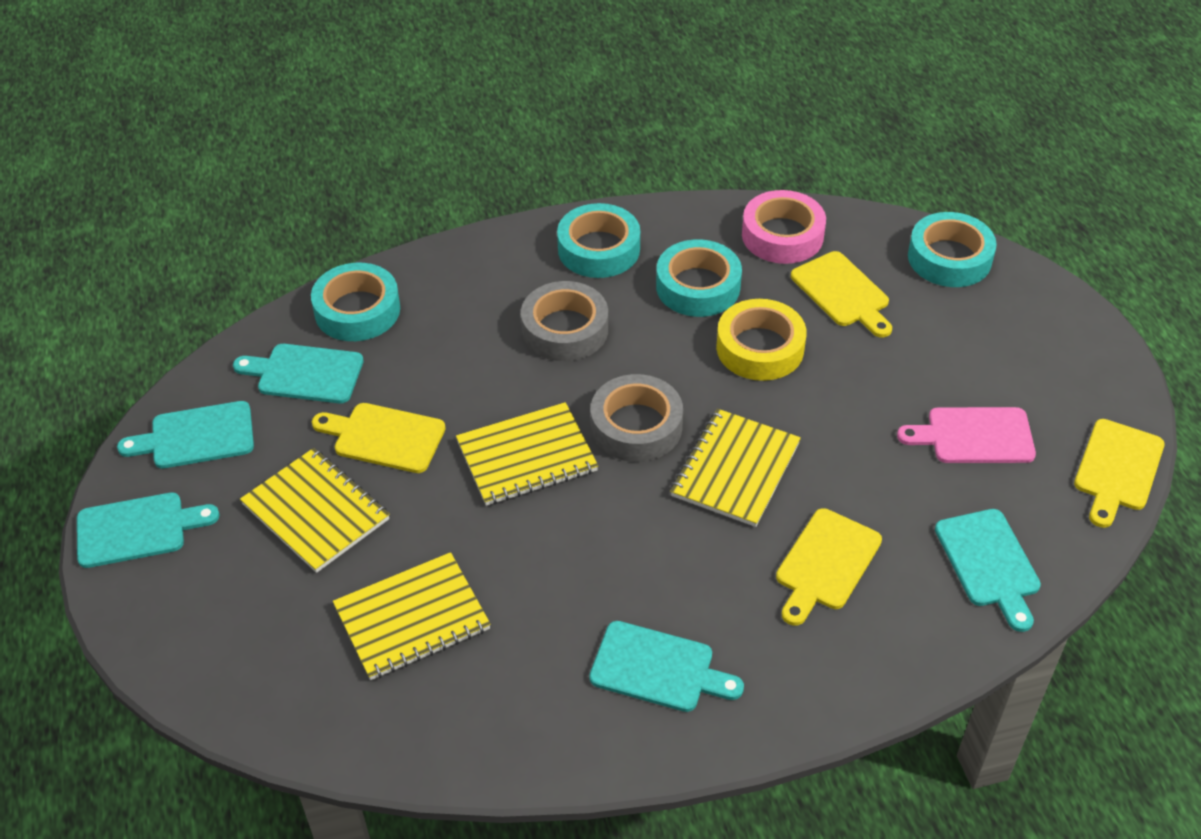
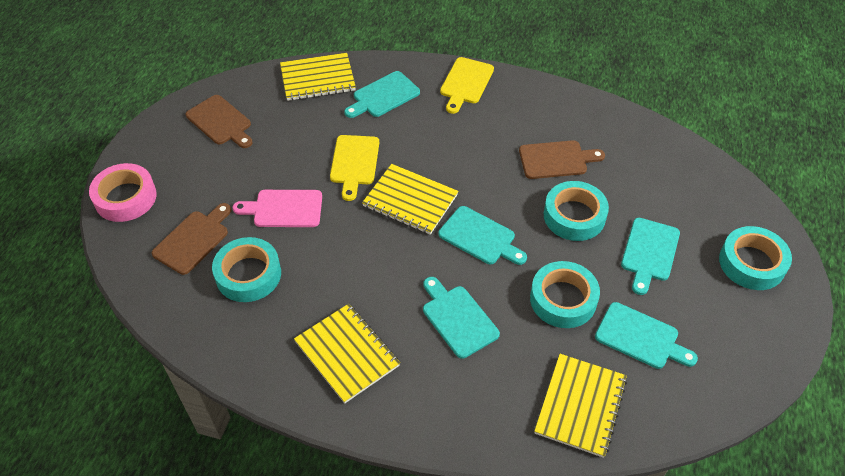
brown cutting board: 0 -> 3
grey tape: 2 -> 0
yellow cutting board: 4 -> 2
yellow tape: 1 -> 0

